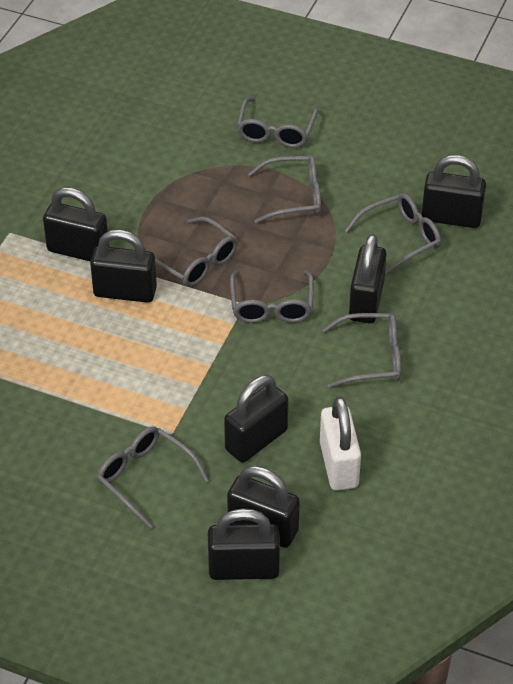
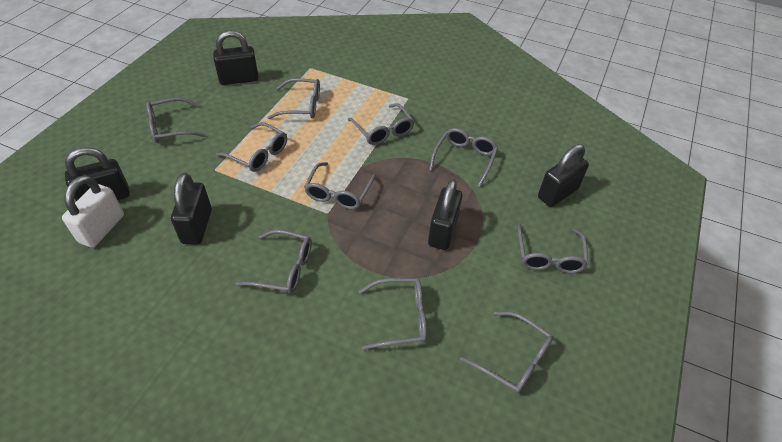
black padlock: 7 -> 5
grey glasses: 7 -> 10

